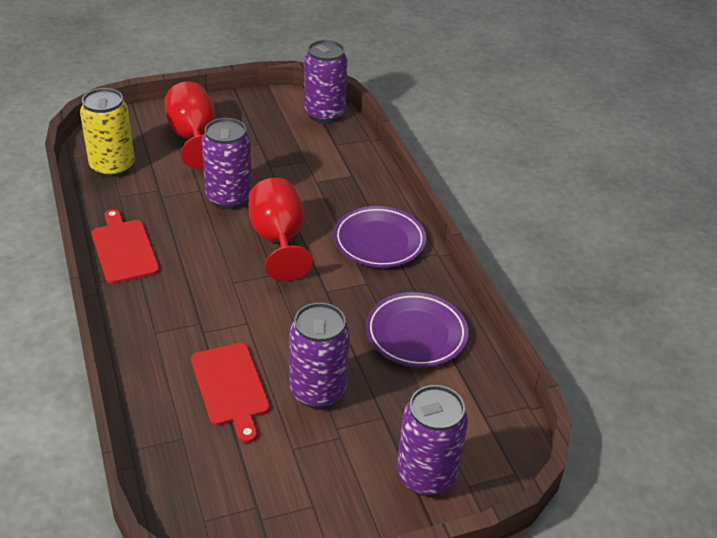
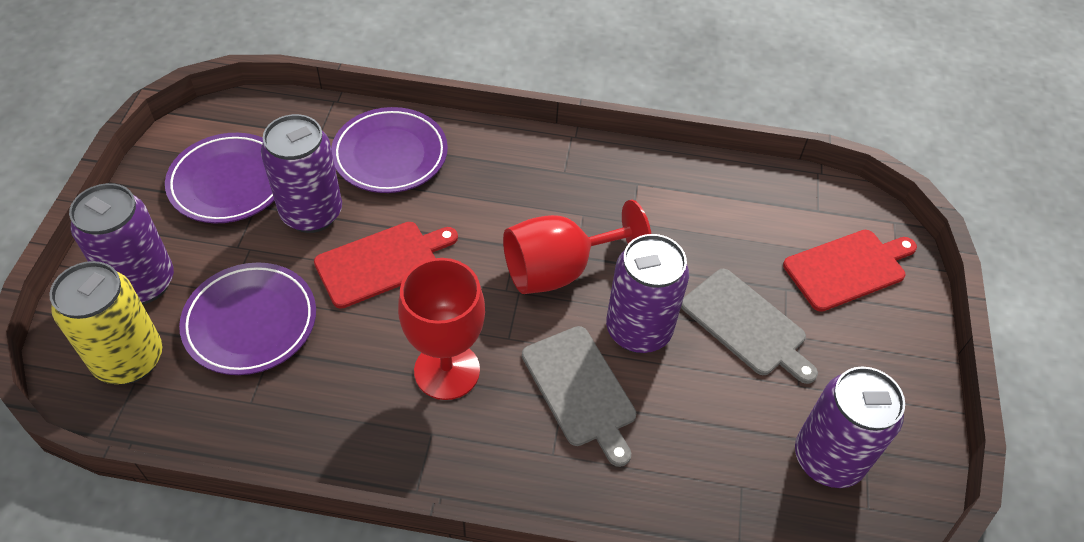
grey cutting board: 0 -> 2
purple plate: 2 -> 3

